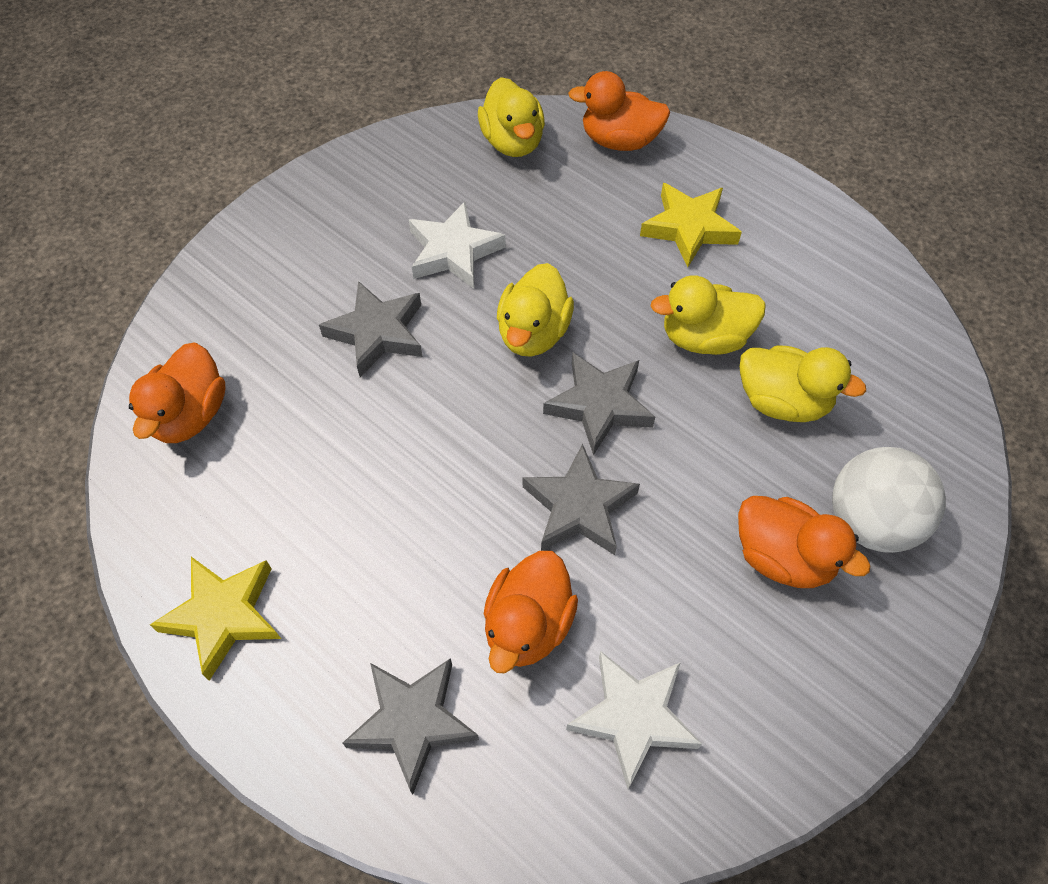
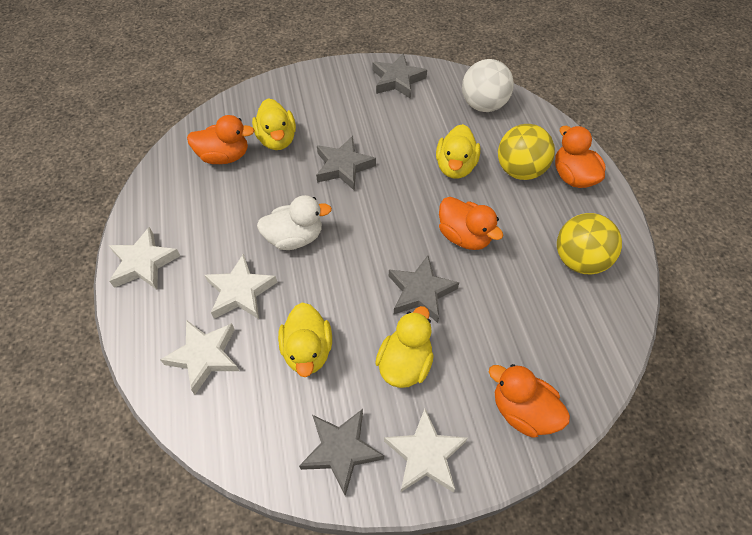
white duck: 0 -> 1
white star: 2 -> 4
yellow ball: 0 -> 2
yellow star: 2 -> 0

